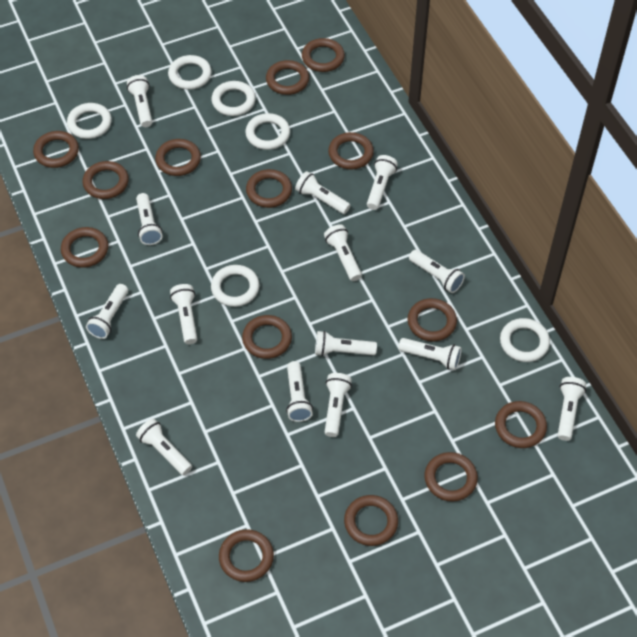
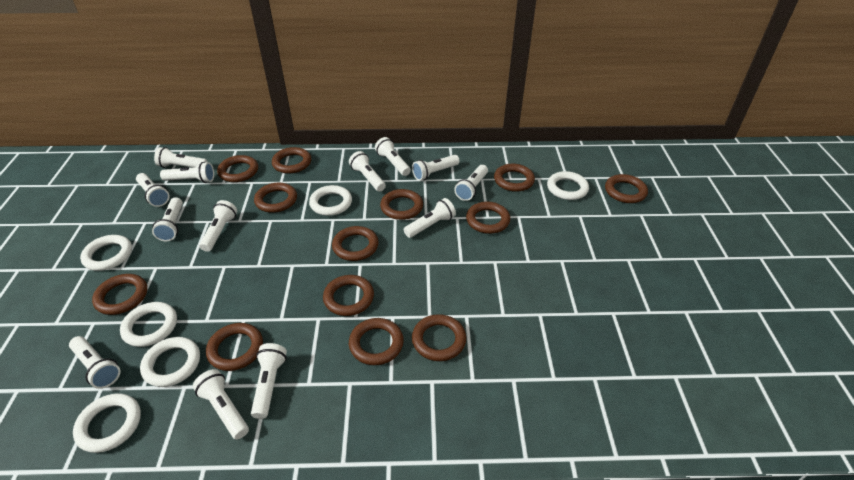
brown ring: 14 -> 13
white flashlight: 14 -> 13

